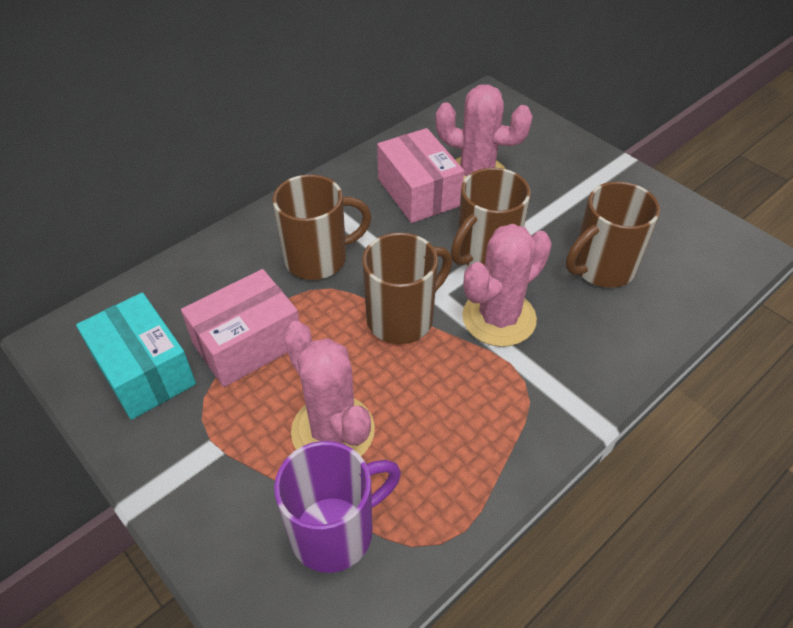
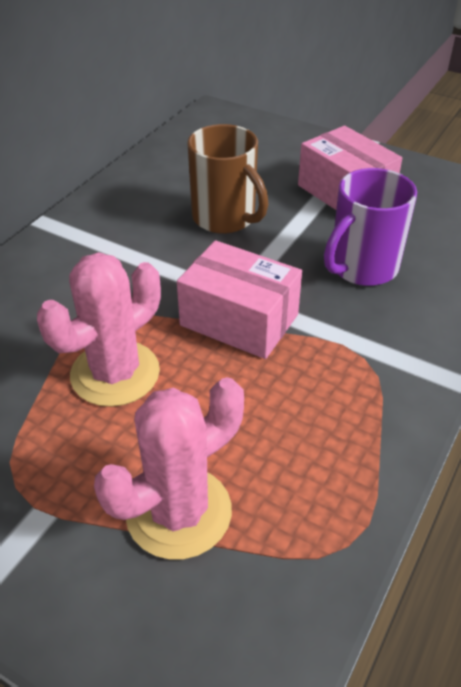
brown mug: 4 -> 1
pink cactus: 3 -> 2
turquoise box: 1 -> 0

